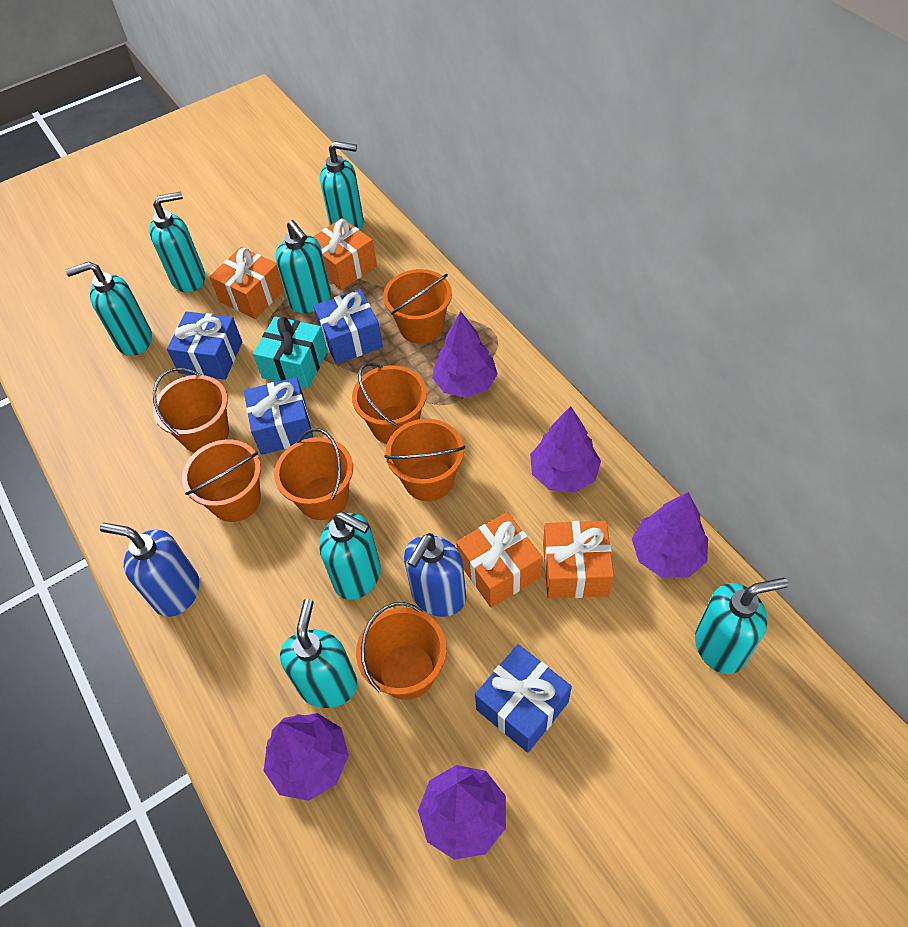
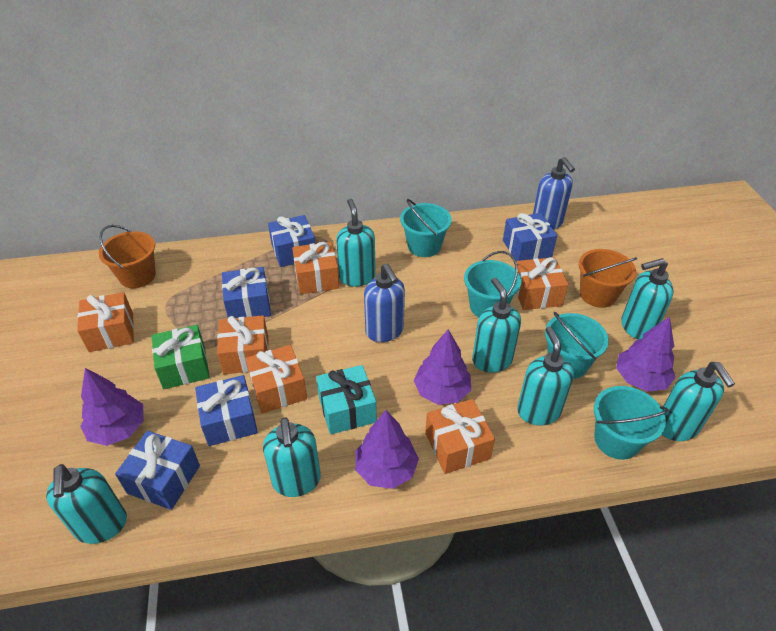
blue gift: 4 -> 5
green gift: 0 -> 1
orange bucket: 7 -> 2
orange gift: 4 -> 6
purple tree: 5 -> 4
turquoise bucket: 0 -> 4

